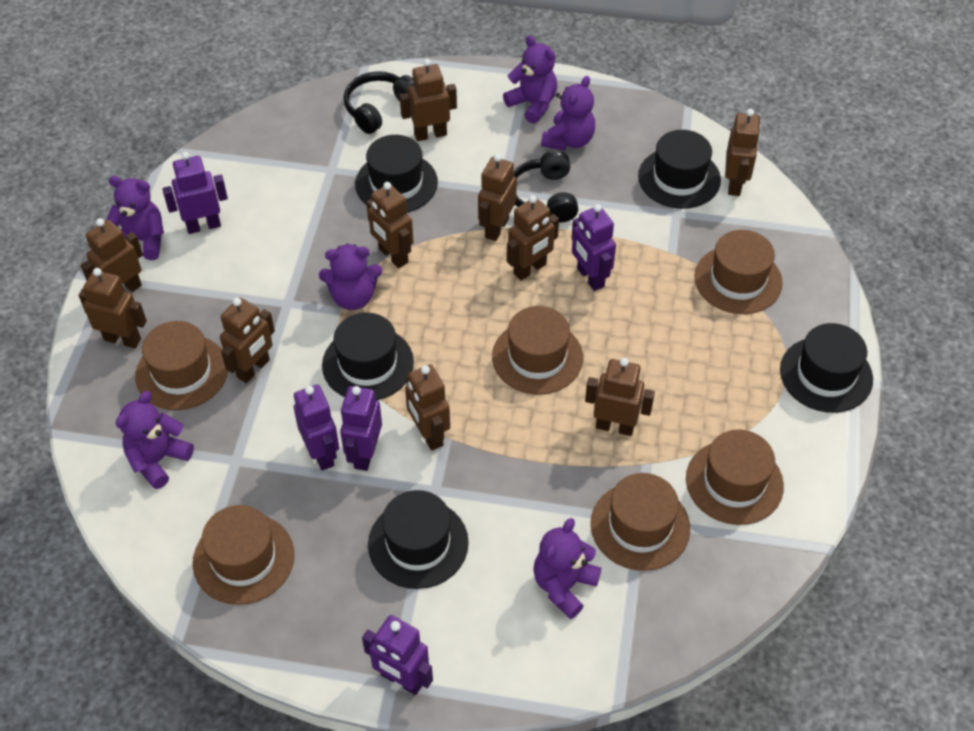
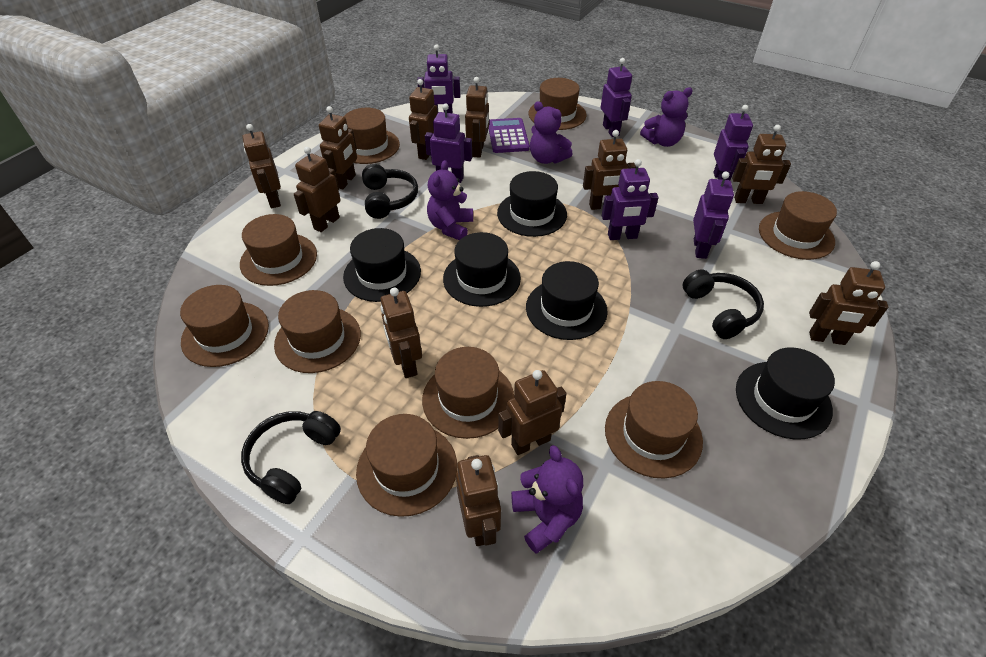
black headphones: 2 -> 3
brown hat: 6 -> 9
brown robot: 10 -> 11
purple calculator: 0 -> 1
purple robot: 5 -> 6
purple teddy bear: 6 -> 4

